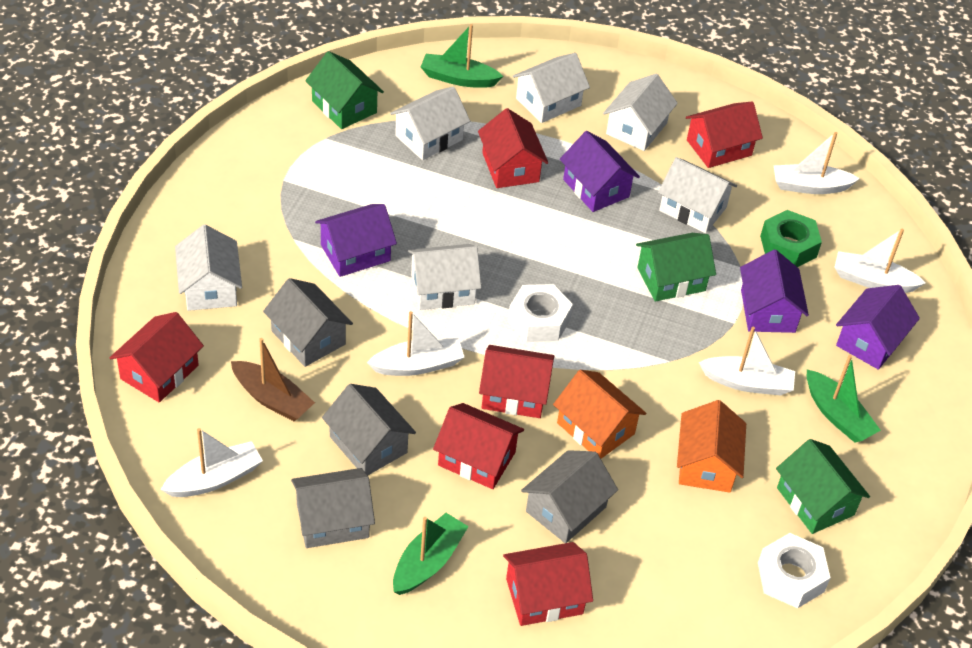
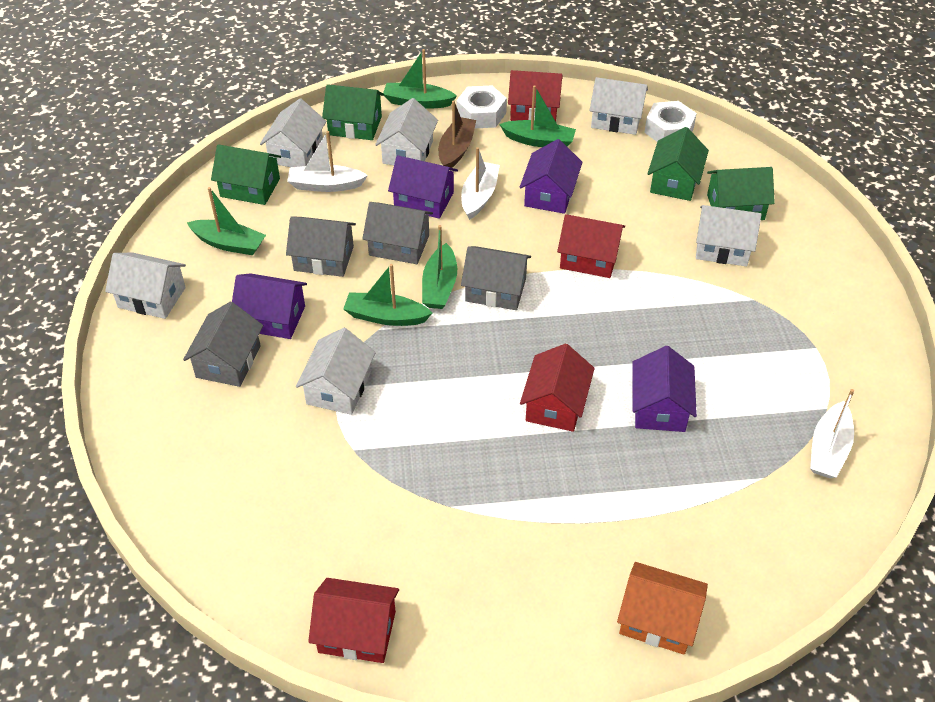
green boat: 3 -> 5
green house: 3 -> 4
green nut: 1 -> 0
orange house: 2 -> 1
red house: 6 -> 4
white boat: 5 -> 3

